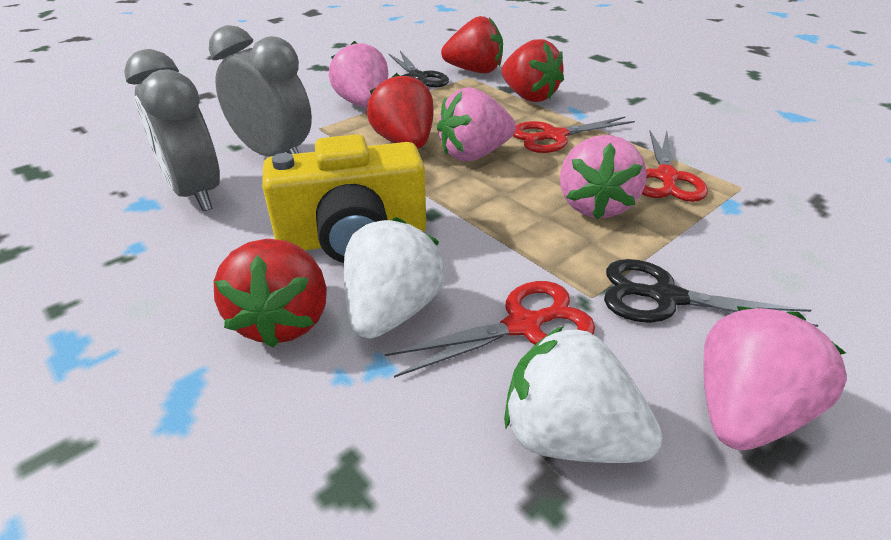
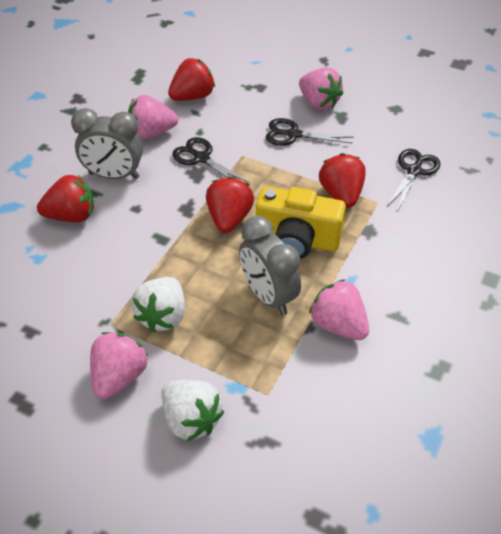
black scissors: 2 -> 3
red scissors: 3 -> 0

